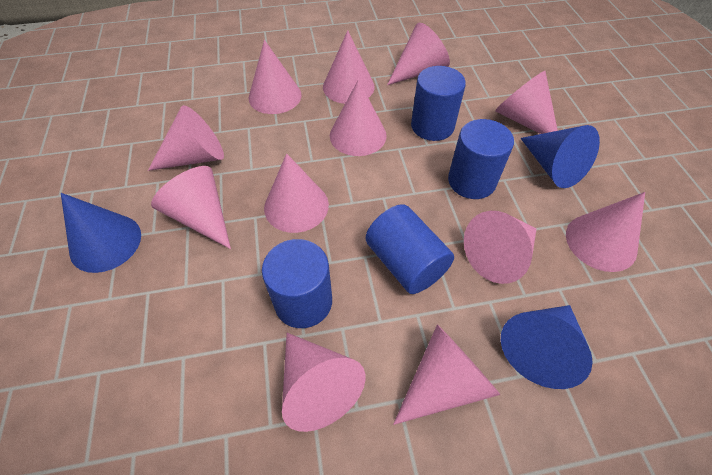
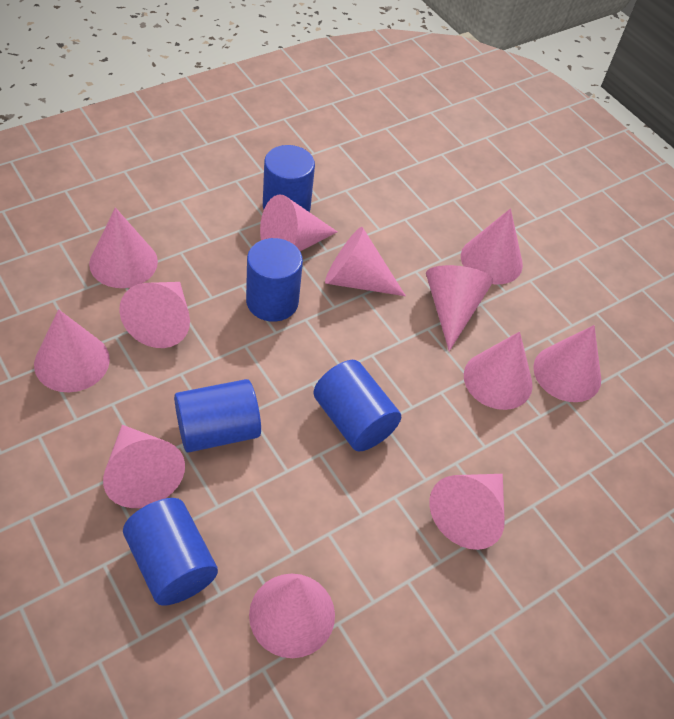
blue cone: 3 -> 0
blue cylinder: 4 -> 5

